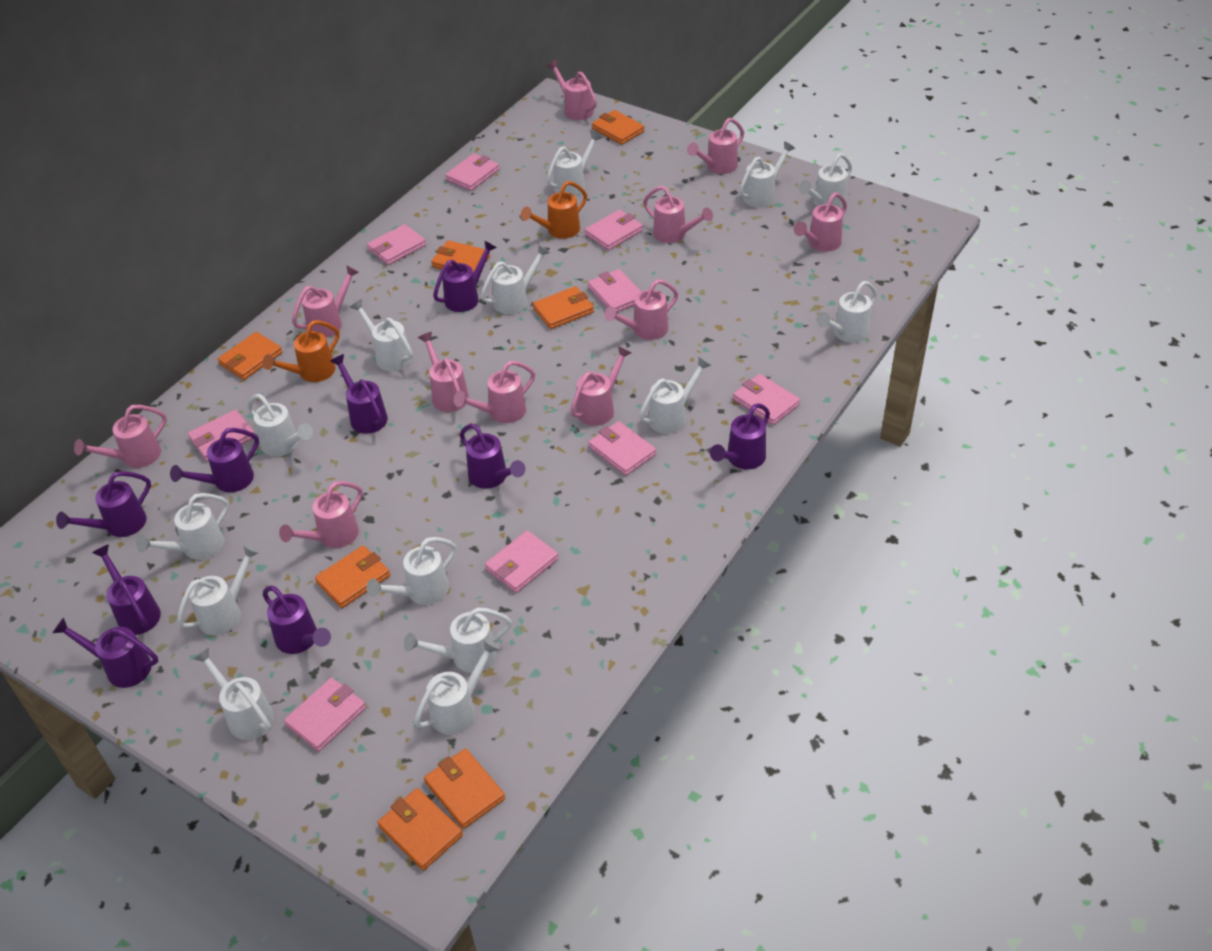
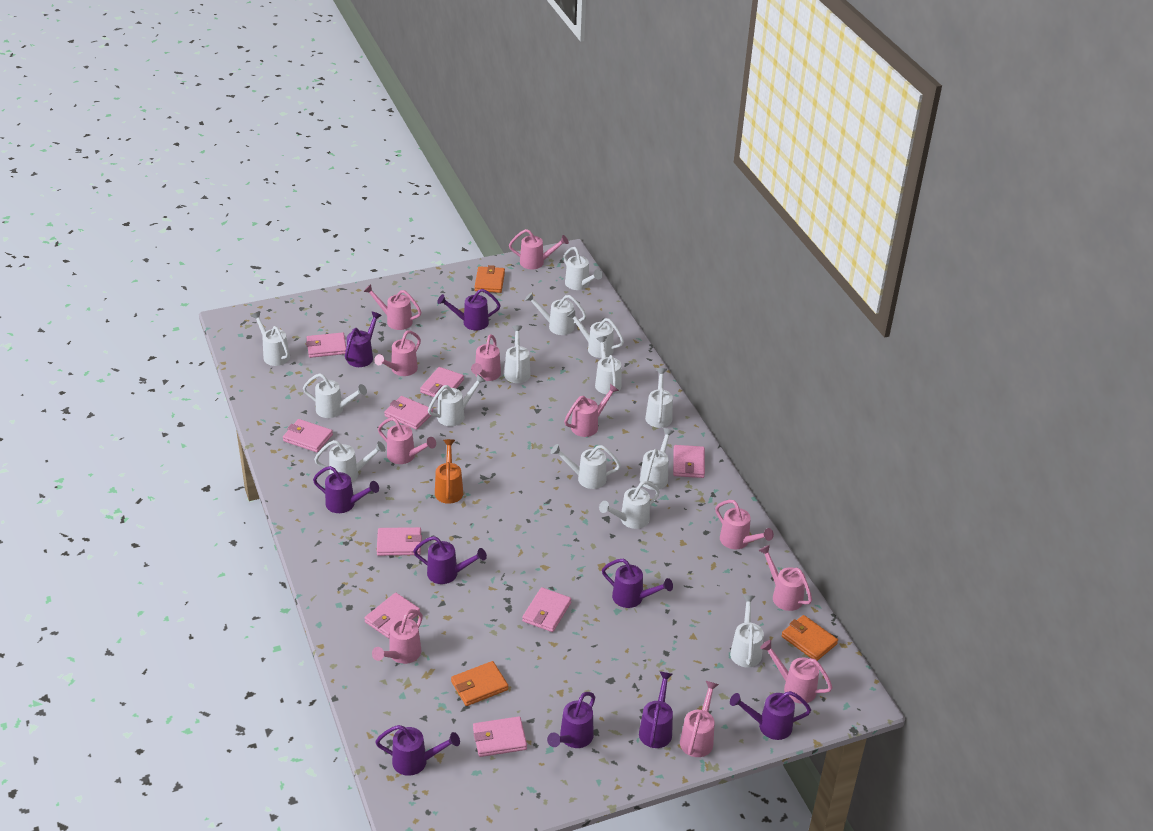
orange wallet: 7 -> 3
orange watering can: 2 -> 1

